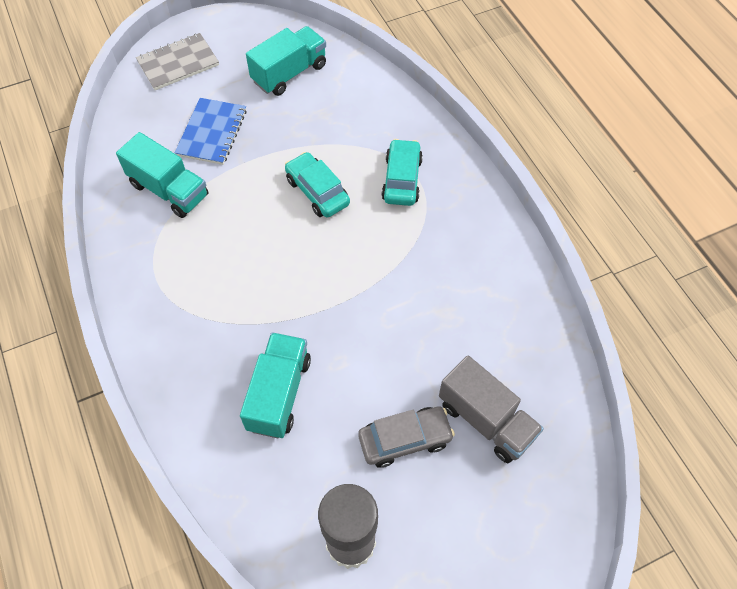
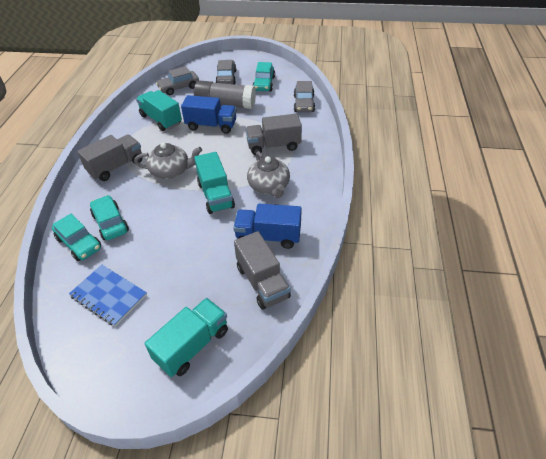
blue truck: 0 -> 2
grey car: 1 -> 3
grey notebook: 1 -> 0
grey teapot: 0 -> 2
grey truck: 1 -> 3
turquoise car: 2 -> 3

